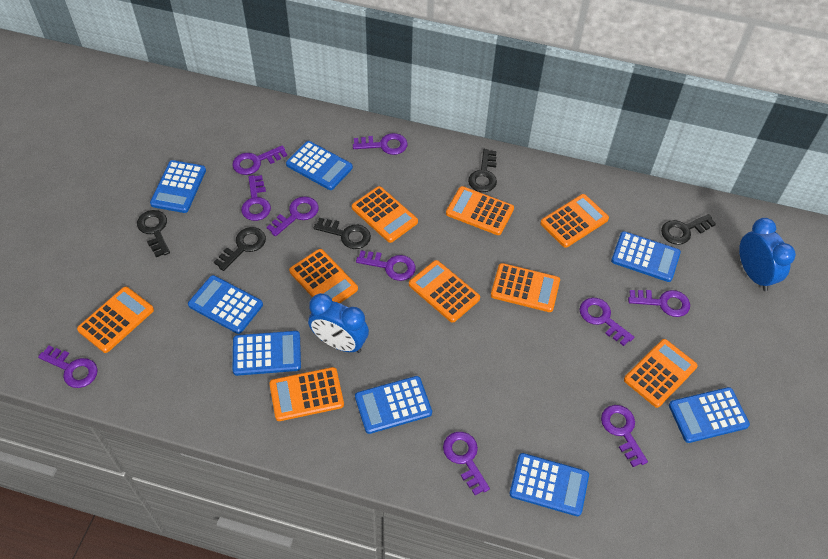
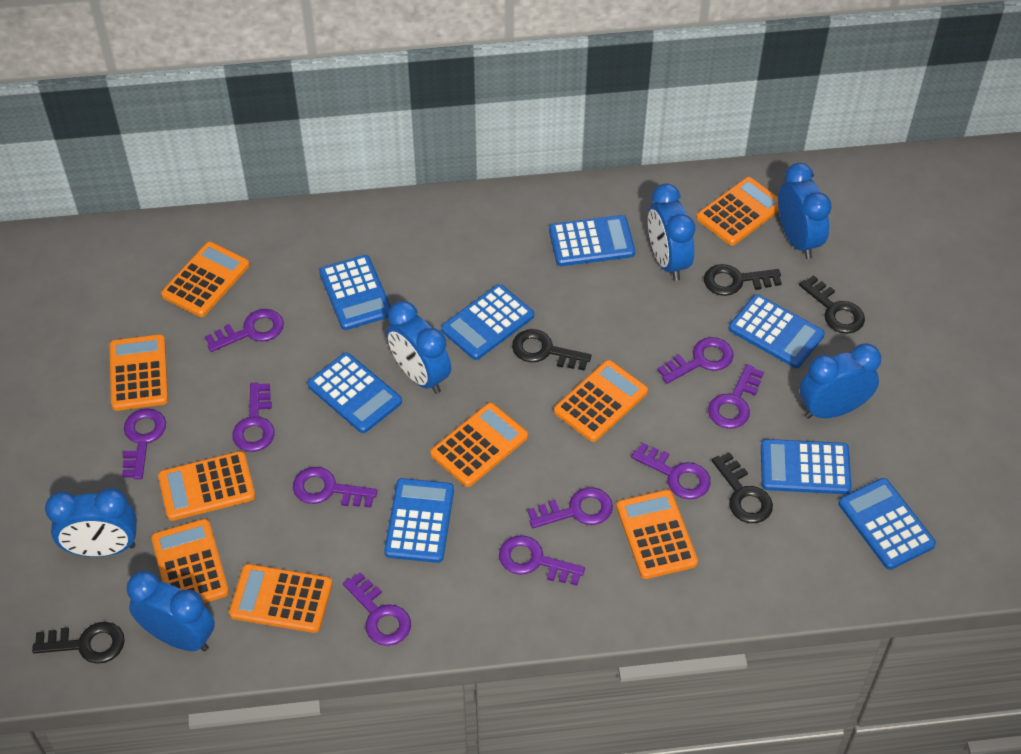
blue clock: 2 -> 6

